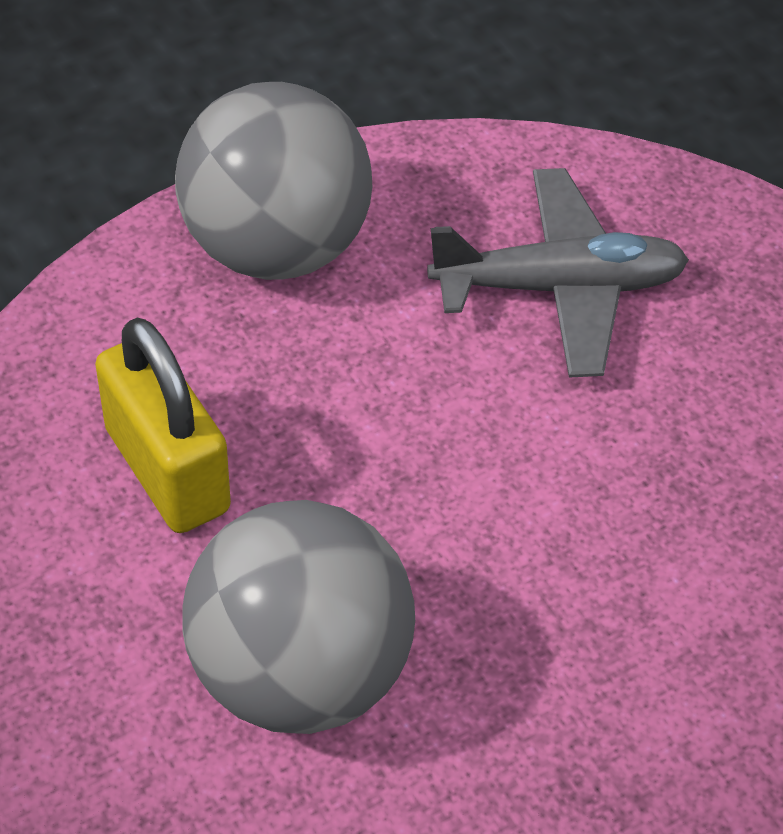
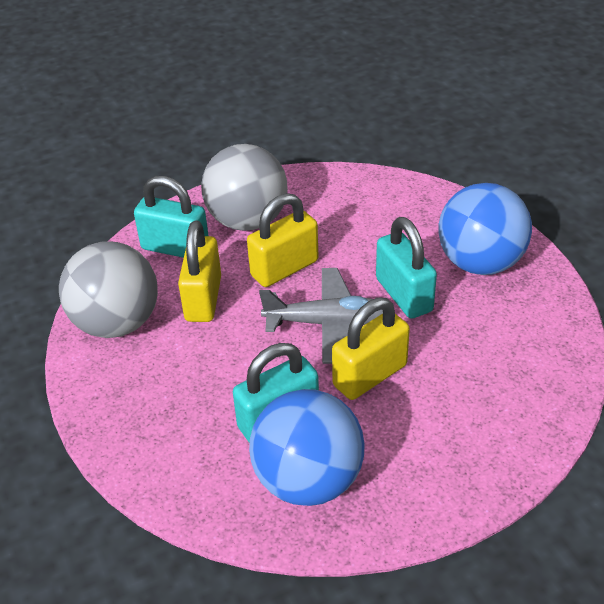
blue ball: 0 -> 2
turquoise padlock: 0 -> 3
yellow padlock: 1 -> 3

